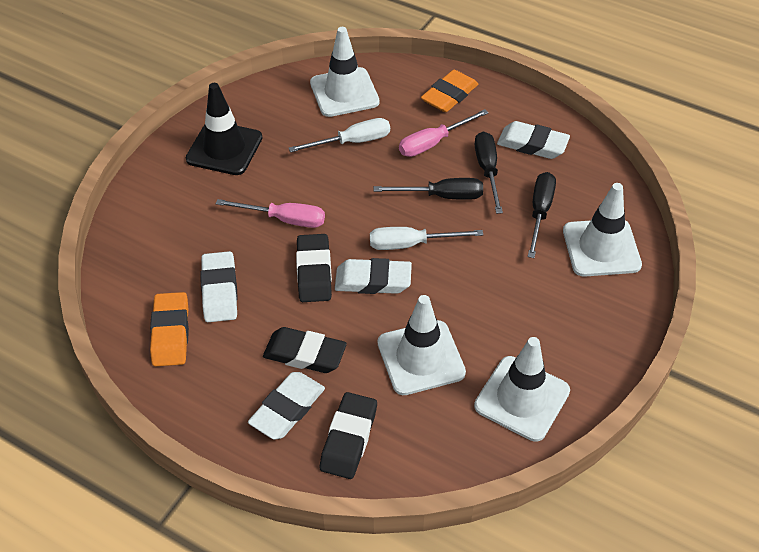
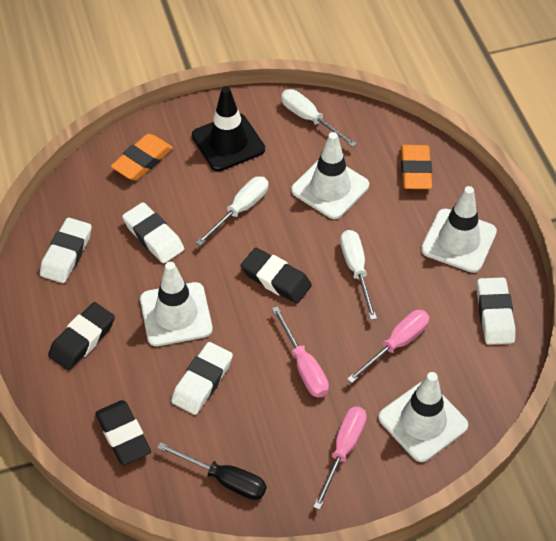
black screwdriver: 3 -> 1
pink screwdriver: 2 -> 3
white screwdriver: 2 -> 3

